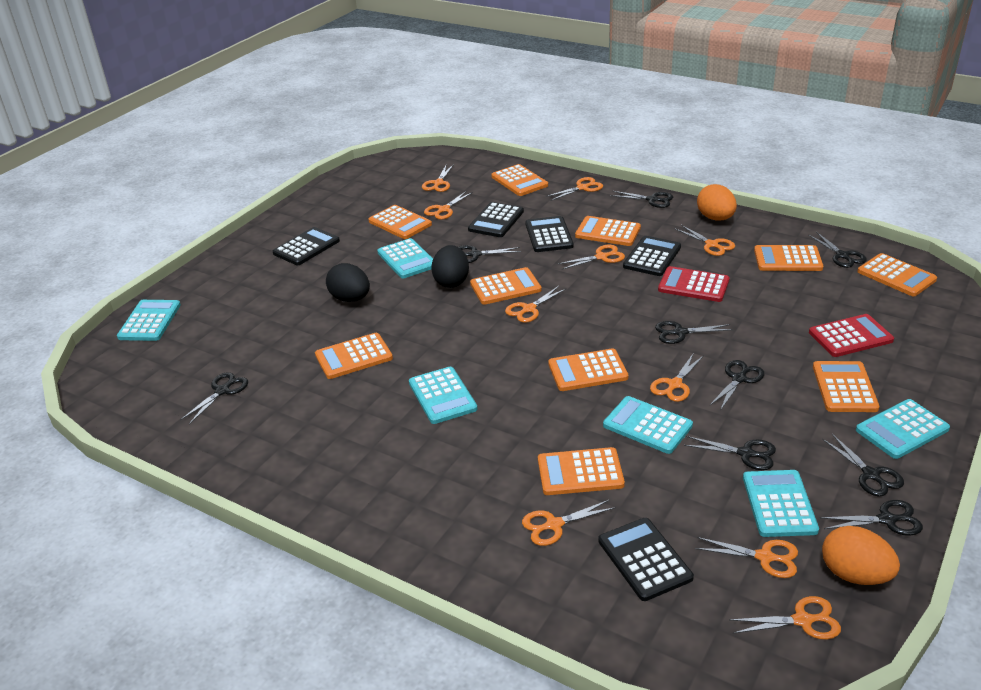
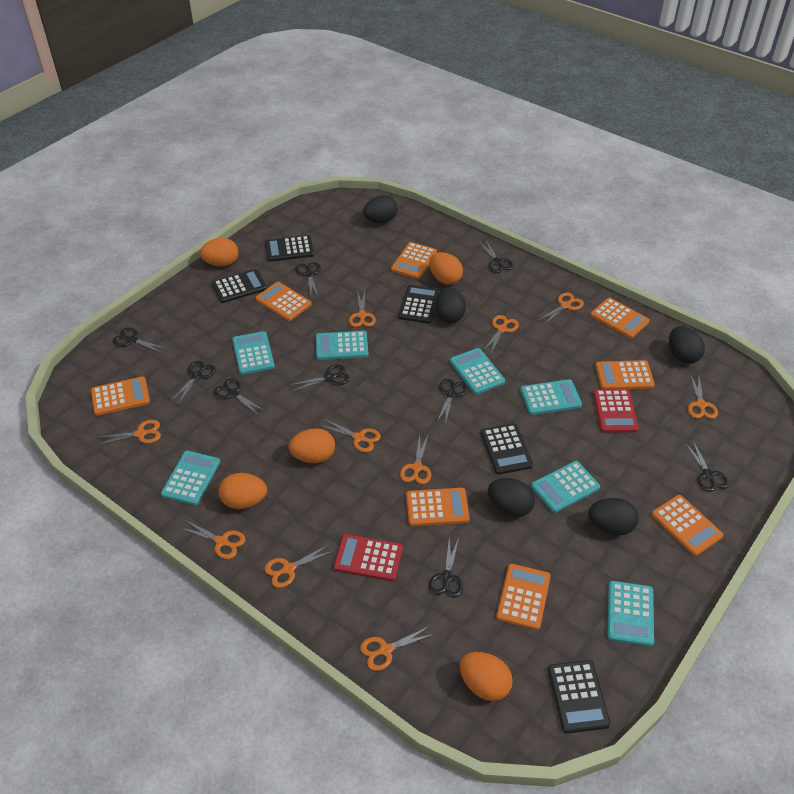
black egg: 2 -> 5
orange calculator: 10 -> 8
orange egg: 2 -> 5
turquoise calculator: 6 -> 7

